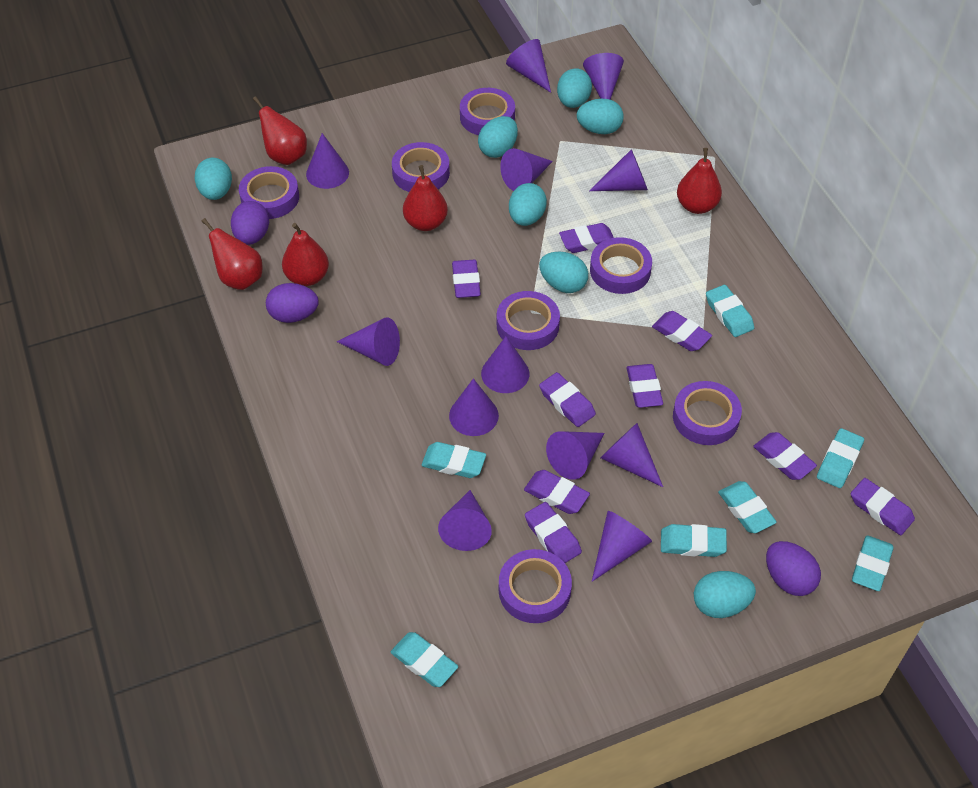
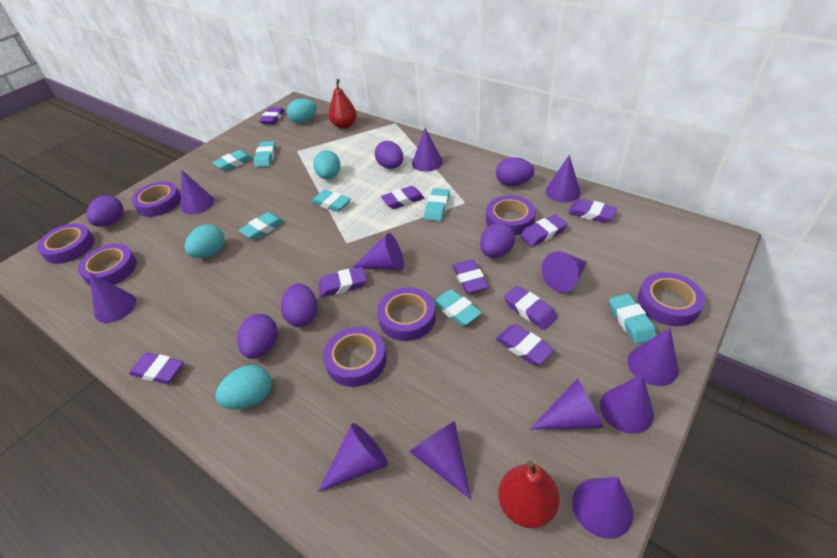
purple egg: 3 -> 6
red pear: 5 -> 2
turquoise egg: 7 -> 4

